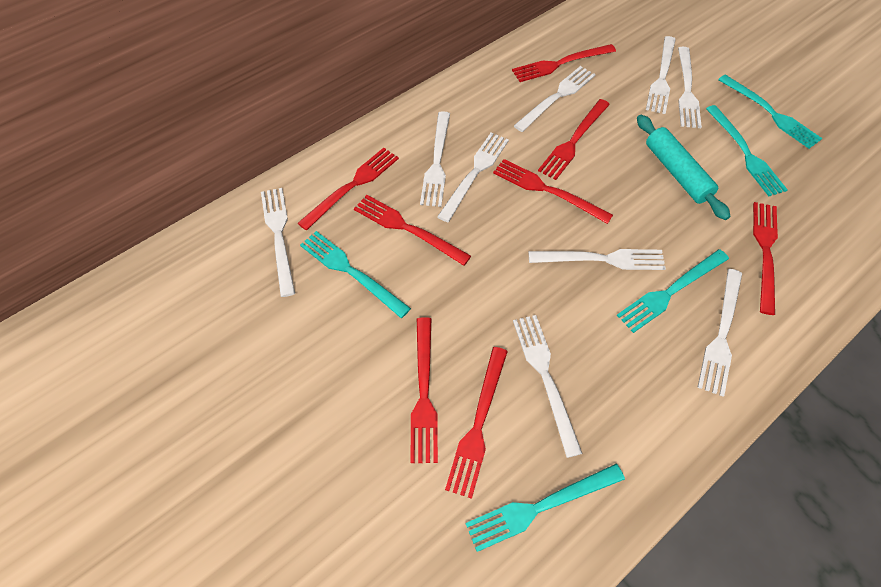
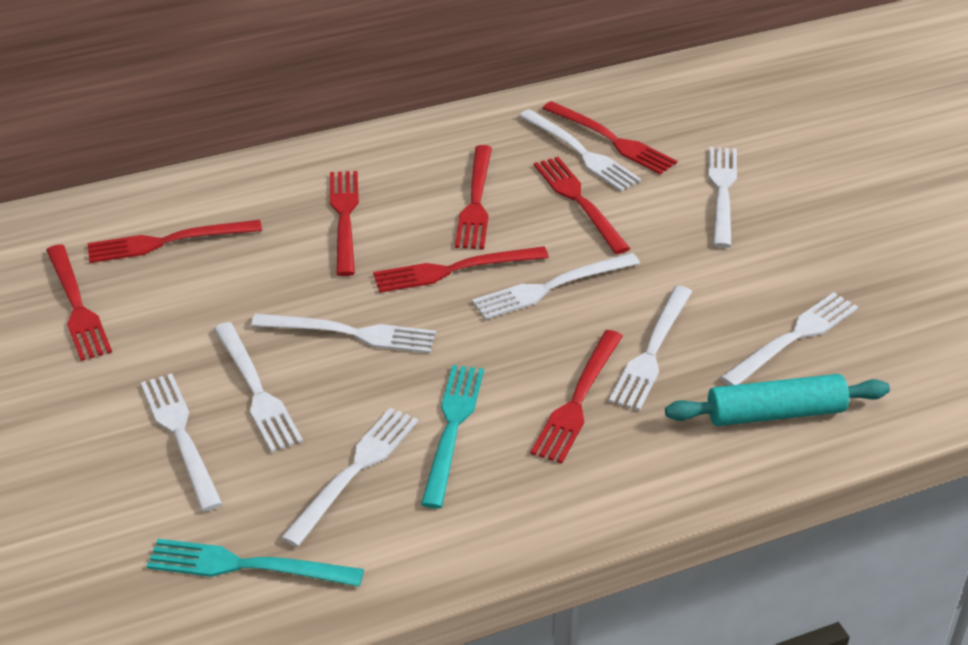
turquoise fork: 5 -> 2

